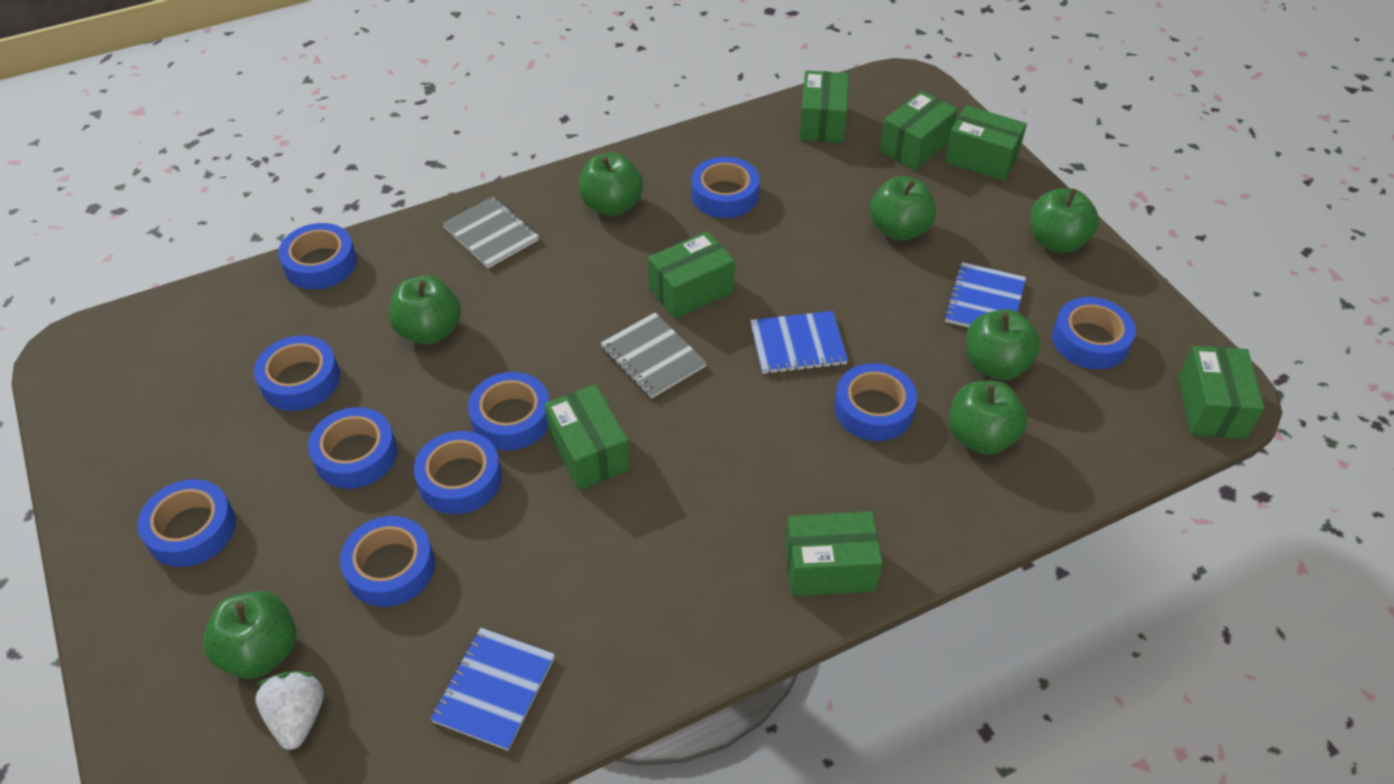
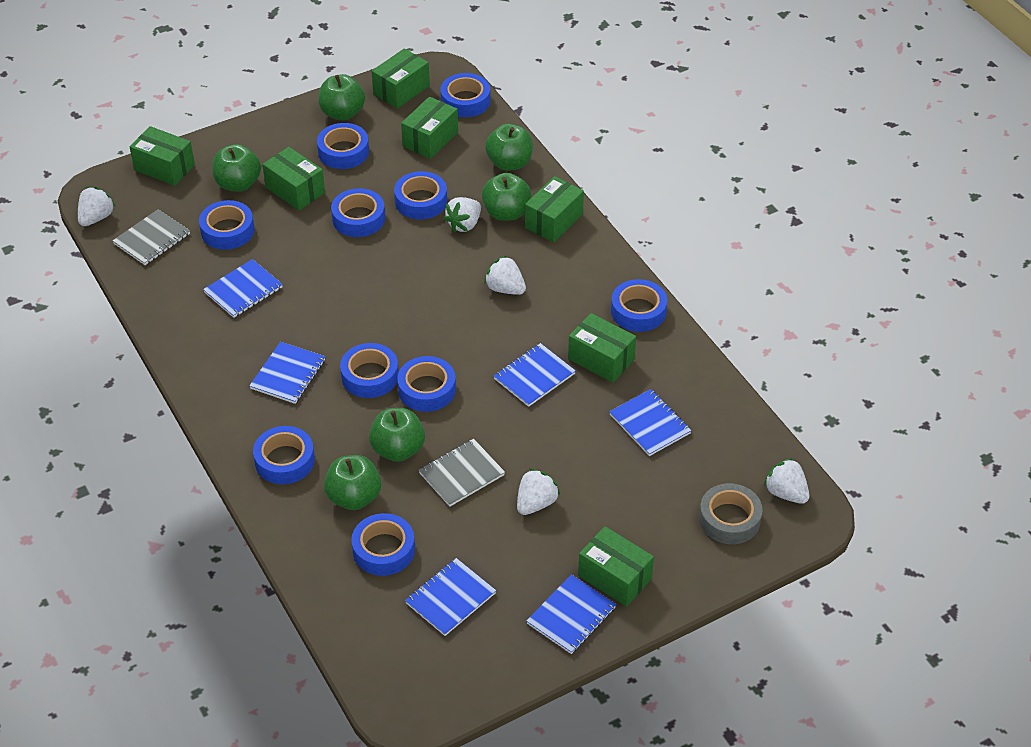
blue notebook: 3 -> 6
green apple: 7 -> 6
grey tape: 0 -> 1
white strawberry: 1 -> 5

